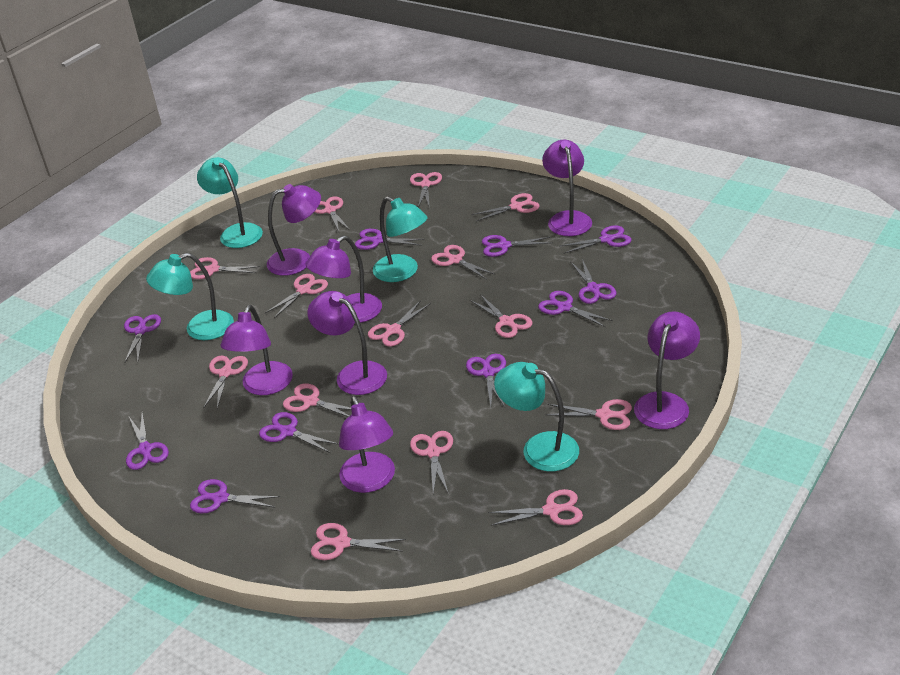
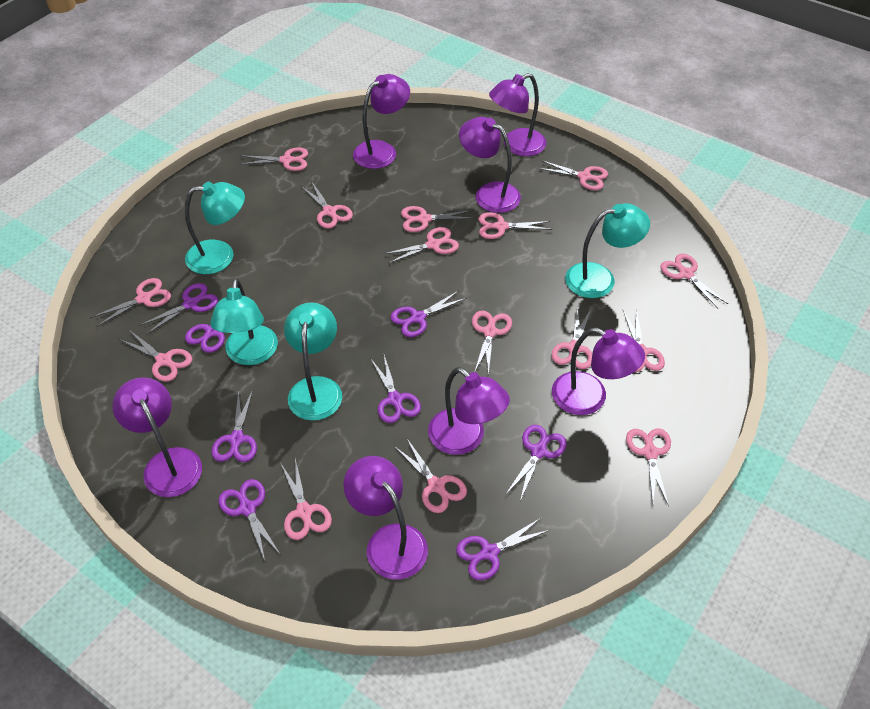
pink scissors: 14 -> 15
purple scissors: 10 -> 8

